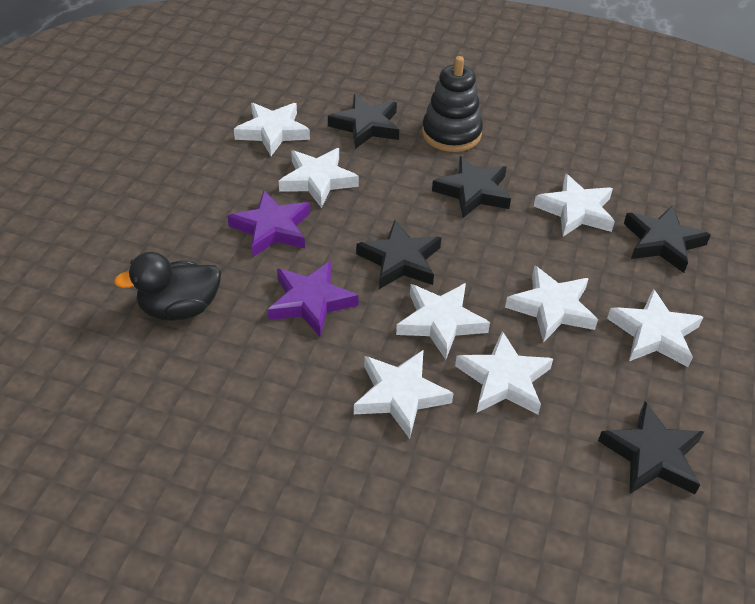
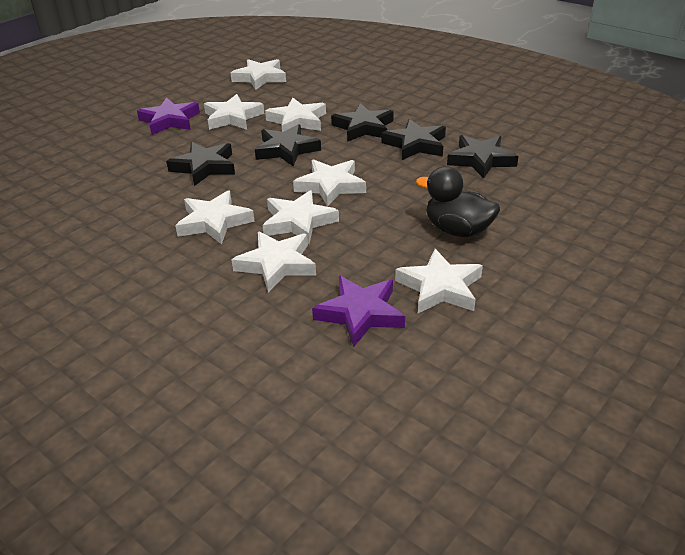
black stacking toy: 1 -> 0

